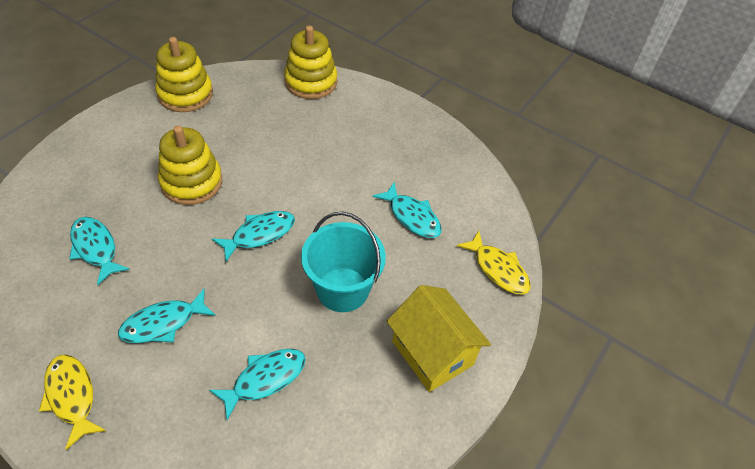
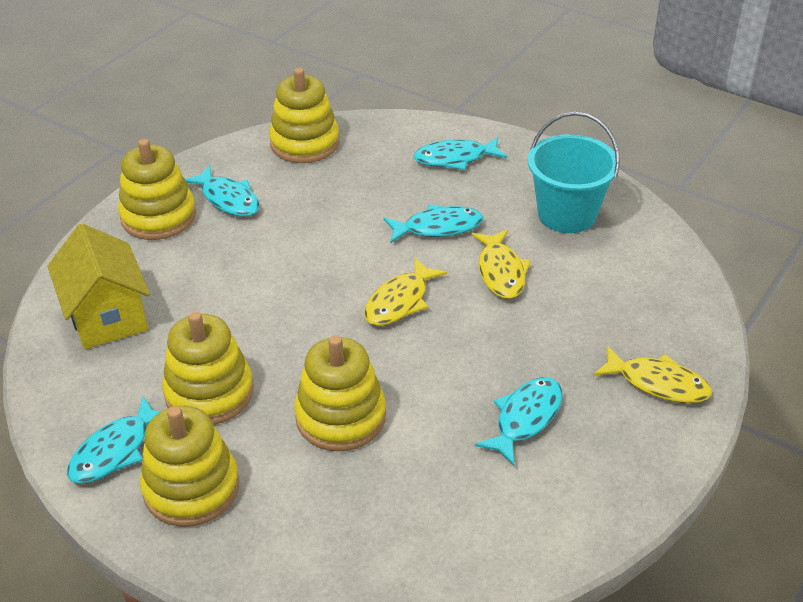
yellow fish: 2 -> 3
yellow stacking toy: 3 -> 5

